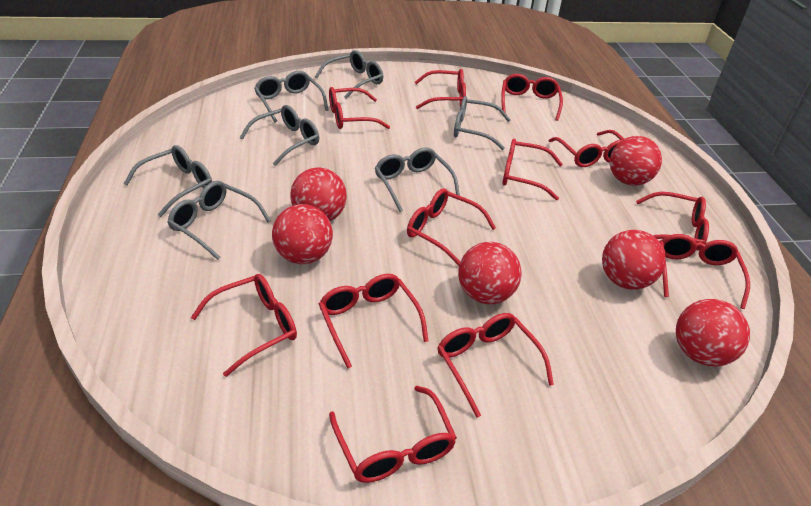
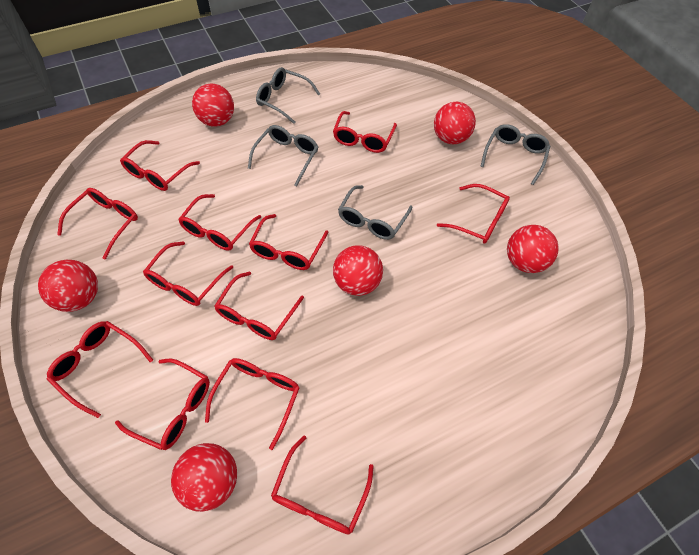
grey glasses: 7 -> 4

